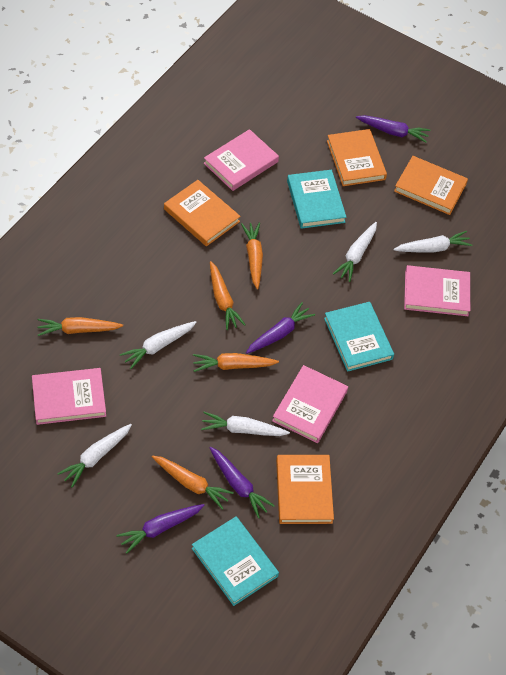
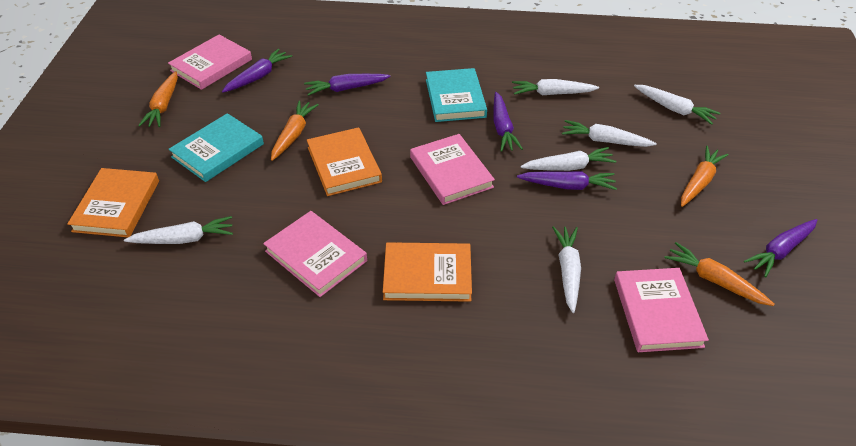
orange book: 4 -> 3
orange carrot: 5 -> 4
purple carrot: 4 -> 5
turquoise book: 3 -> 2
white carrot: 5 -> 6

